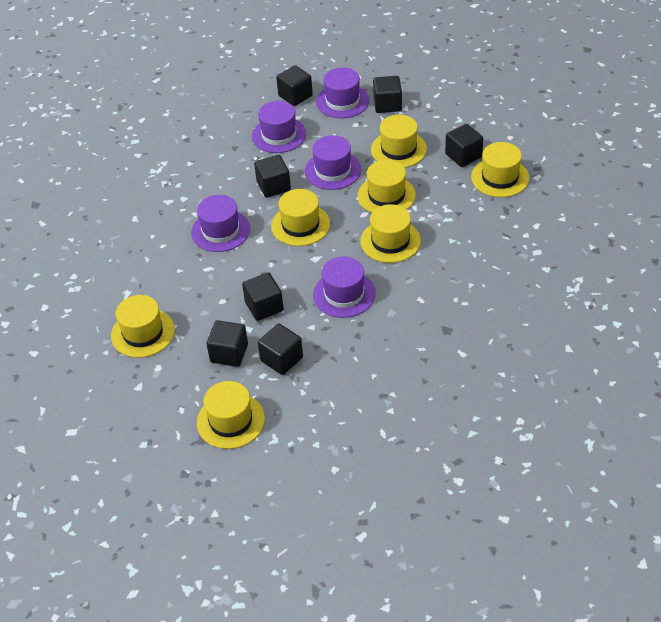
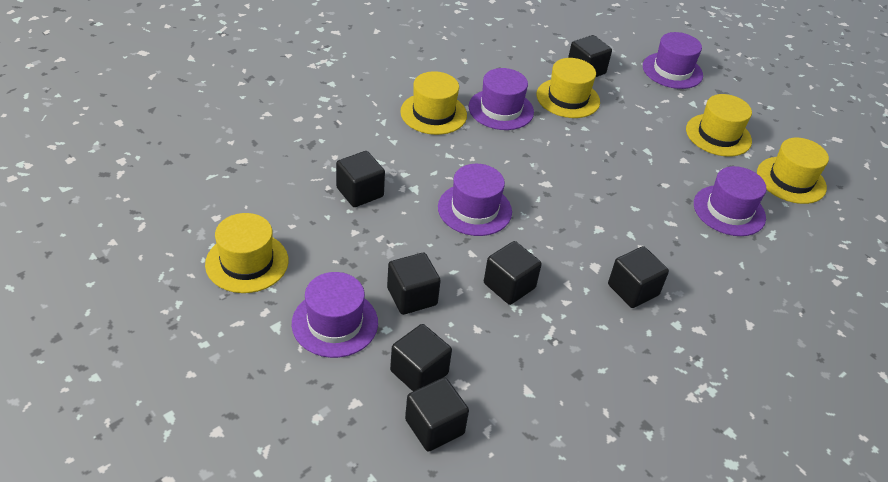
yellow hat: 7 -> 5

